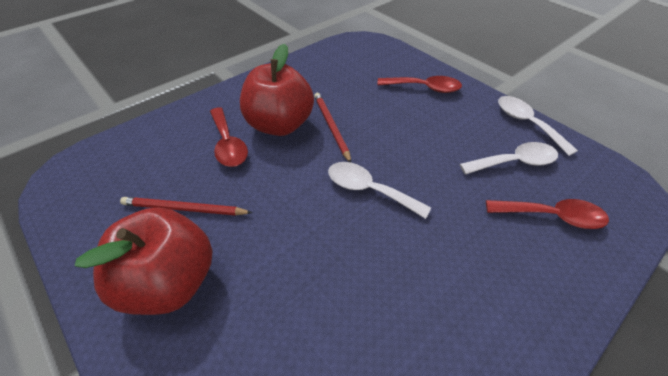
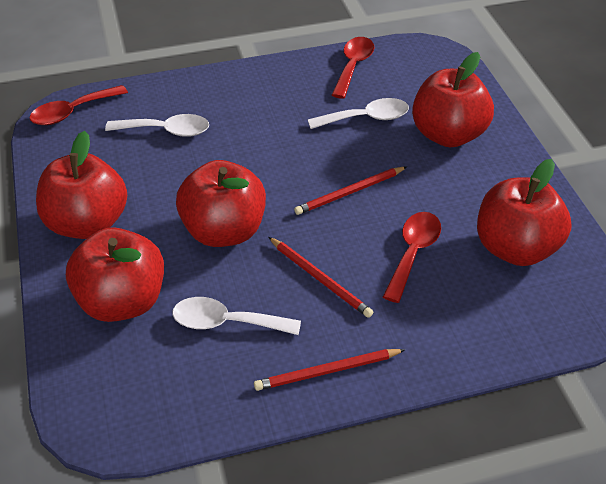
red apple: 2 -> 5
red pencil: 2 -> 3

